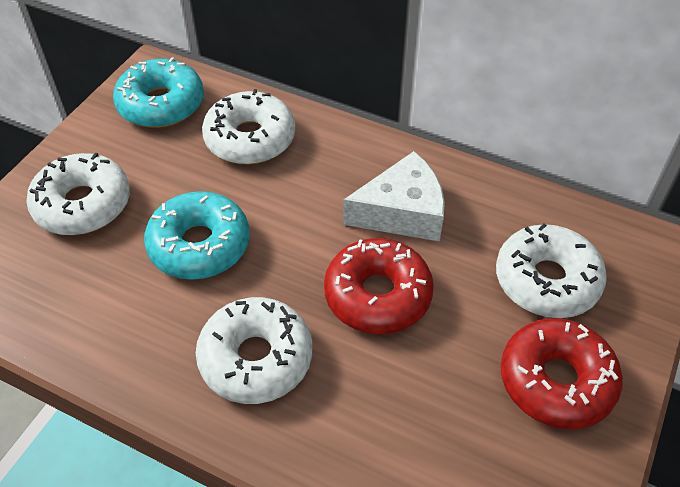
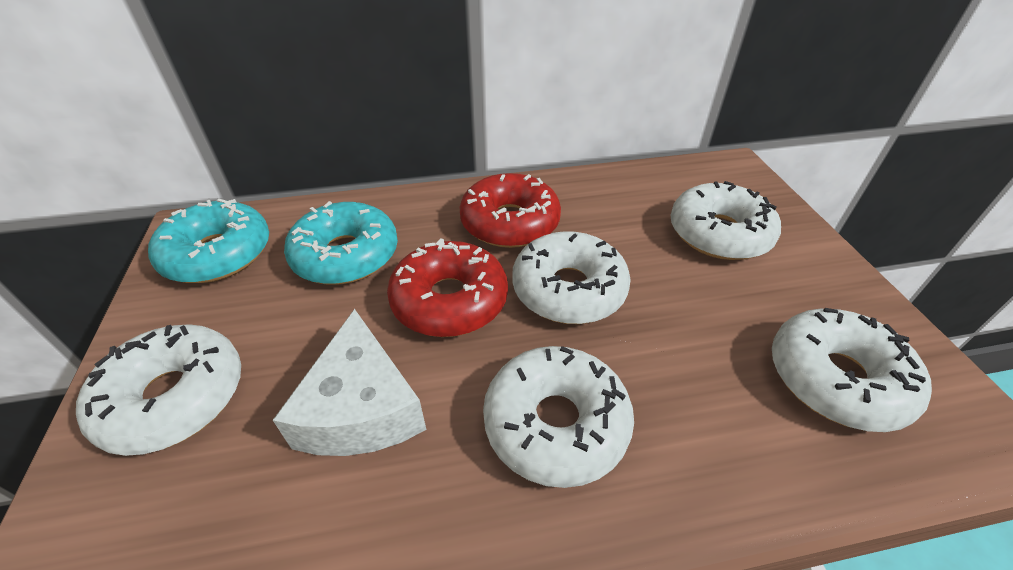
white donut: 4 -> 5

